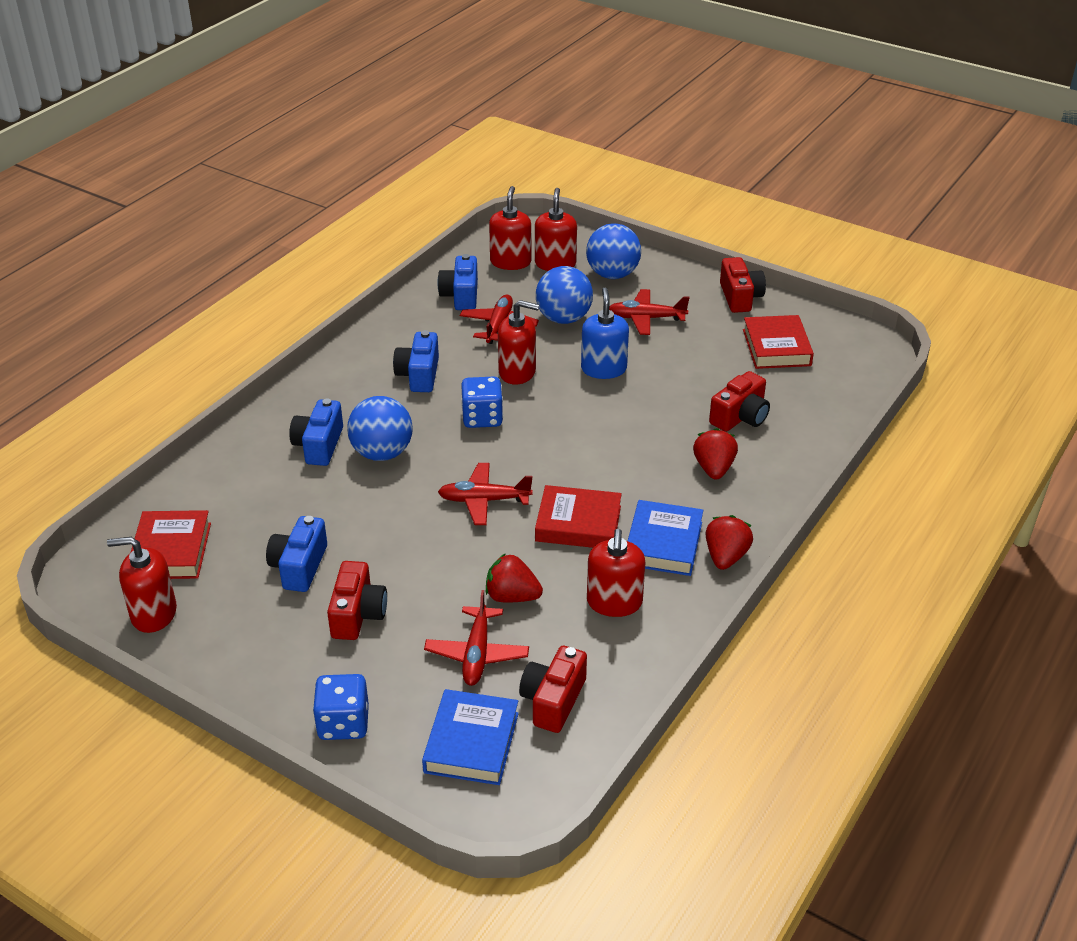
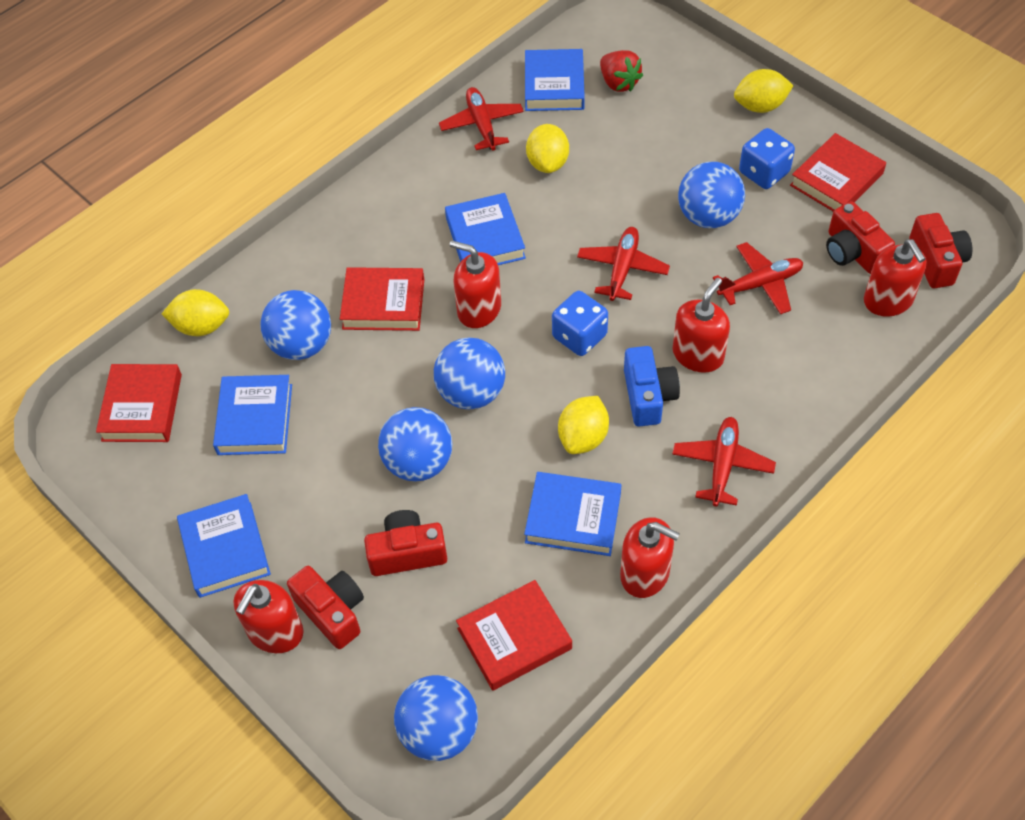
blue ball: 3 -> 5
blue book: 2 -> 5
blue camera: 4 -> 1
blue soap dispenser: 1 -> 0
red book: 3 -> 4
red strawberry: 3 -> 1
yellow lemon: 0 -> 4

